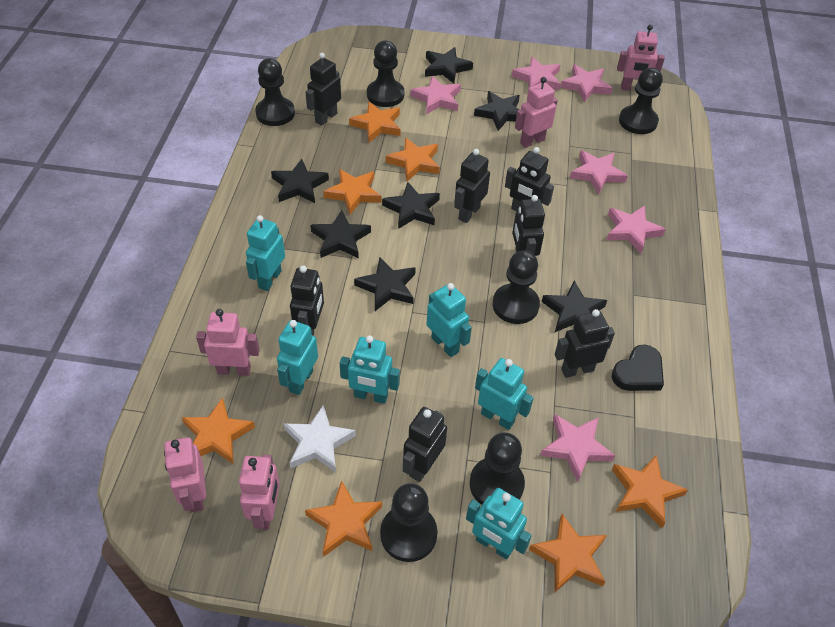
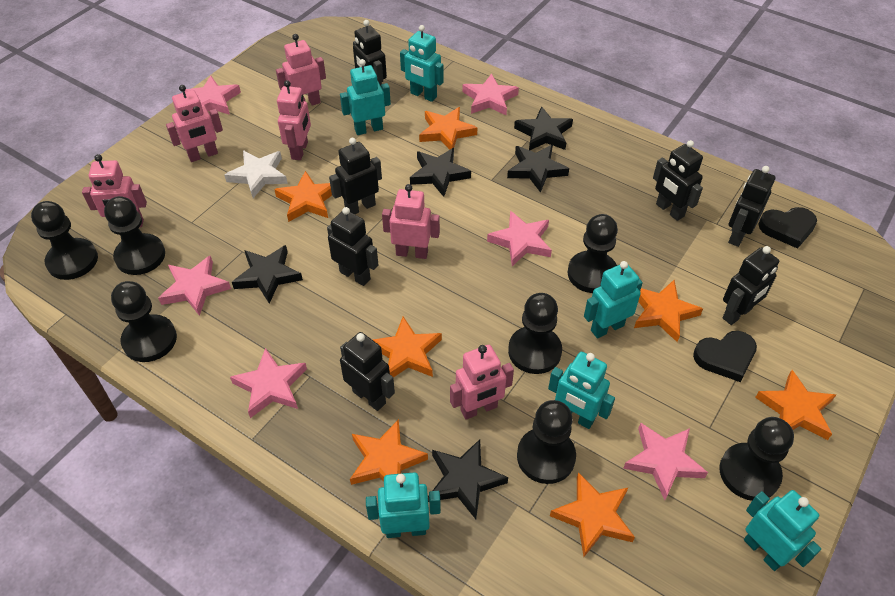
black heart: 1 -> 2
black pawn: 6 -> 7
black star: 7 -> 5
pink robot: 5 -> 6

